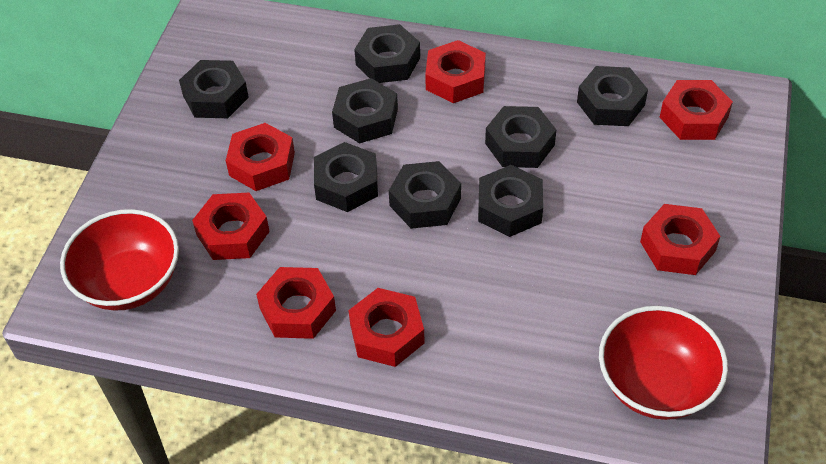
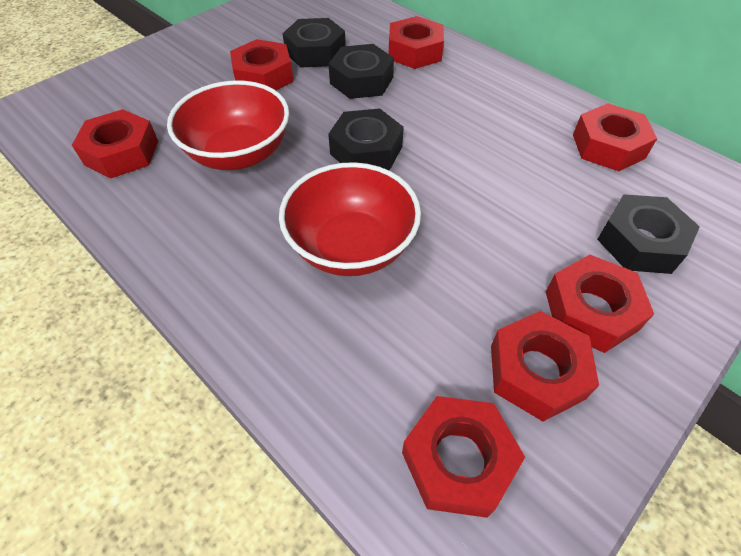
black nut: 8 -> 4

